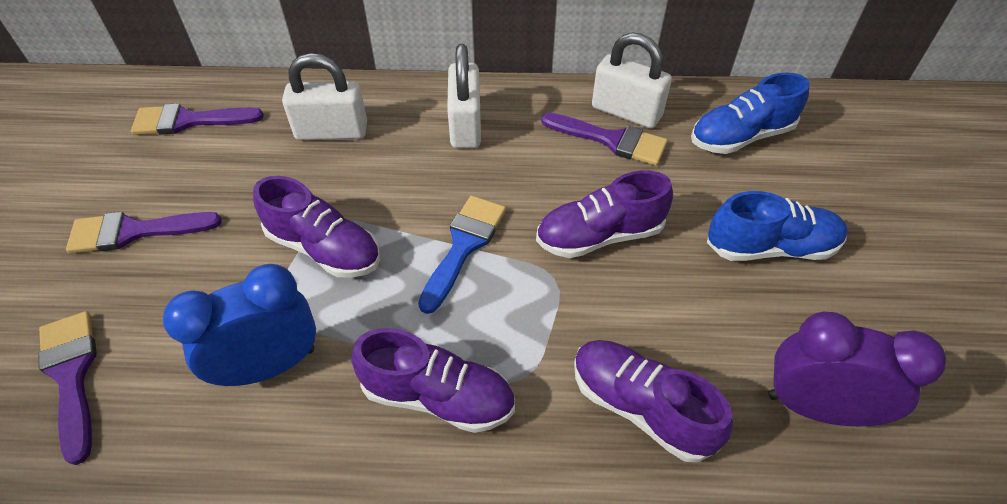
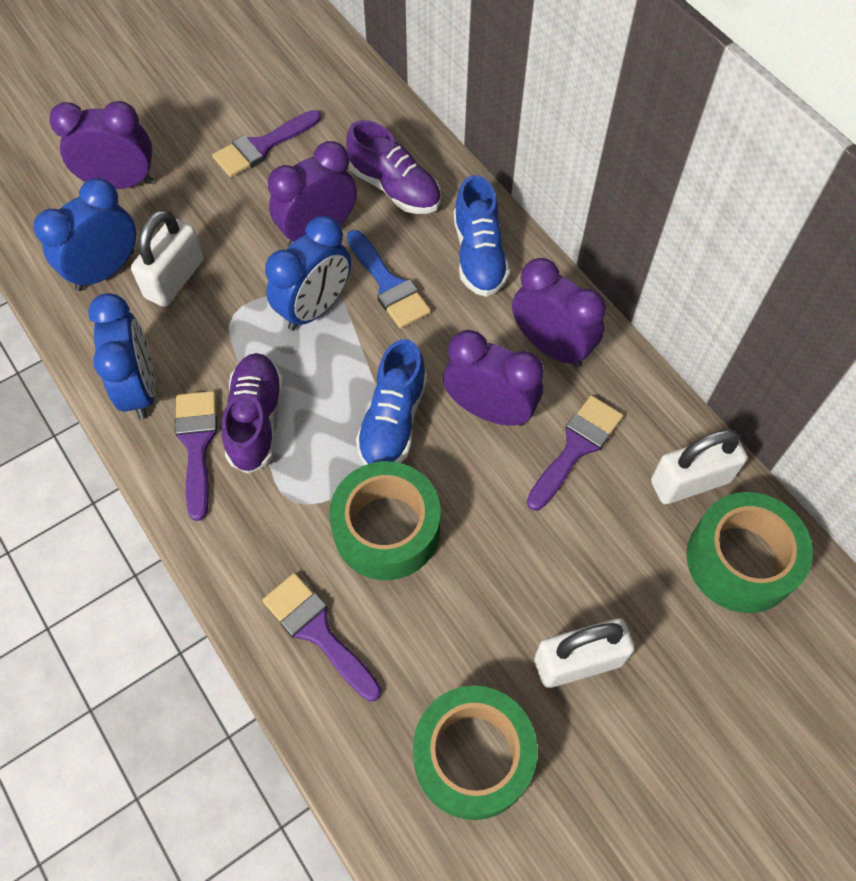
blue clock: 1 -> 3
green tape: 0 -> 3
purple clock: 1 -> 4
purple shoe: 4 -> 2

